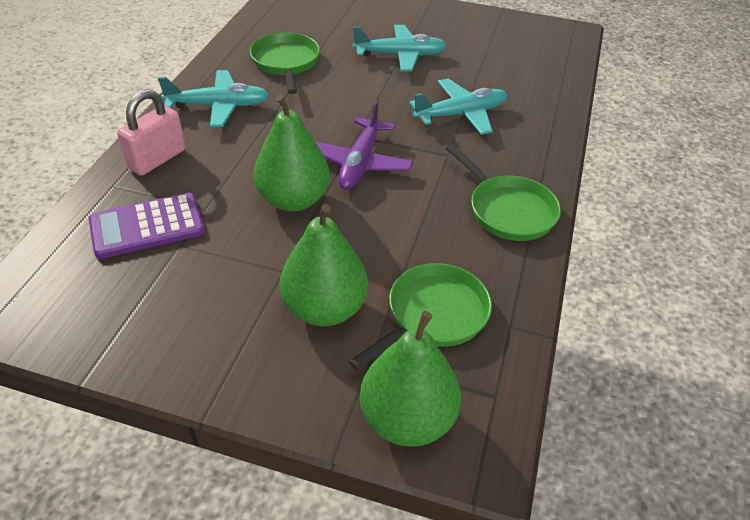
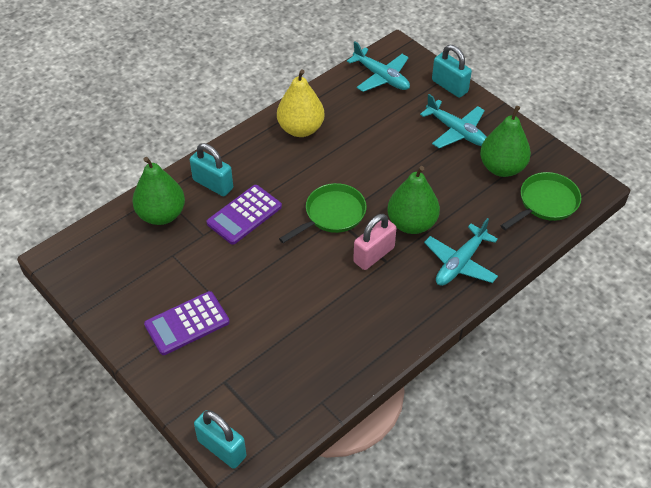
green pan: 3 -> 2
purple calculator: 1 -> 2
purple plane: 1 -> 0
turquoise padlock: 0 -> 3
yellow pear: 0 -> 1

